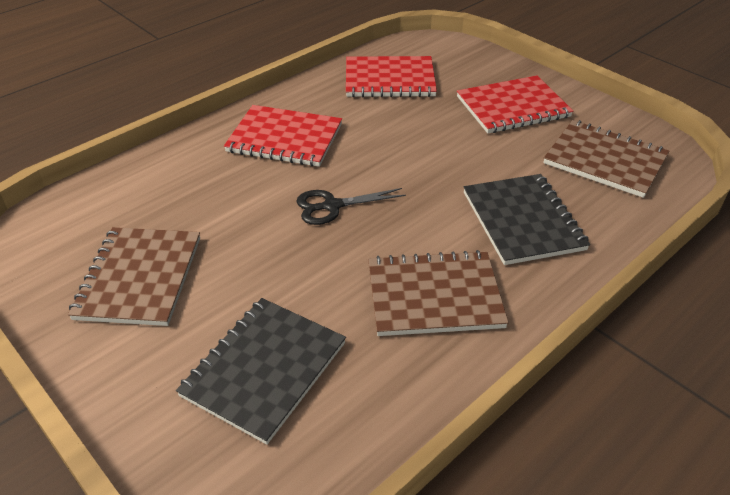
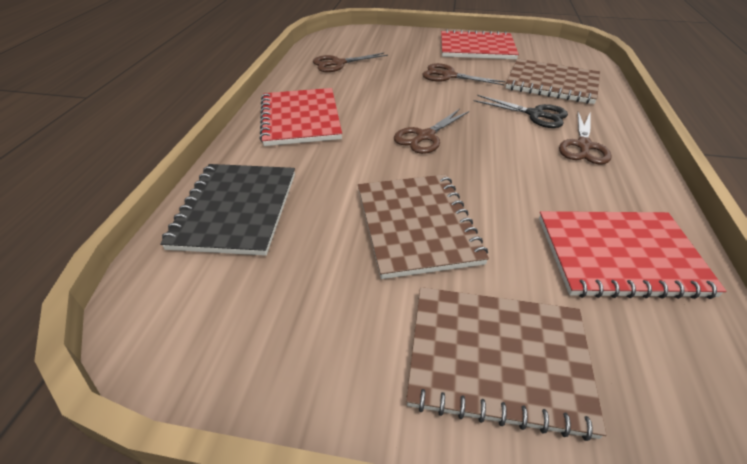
black notebook: 2 -> 1
brown scissors: 0 -> 4

